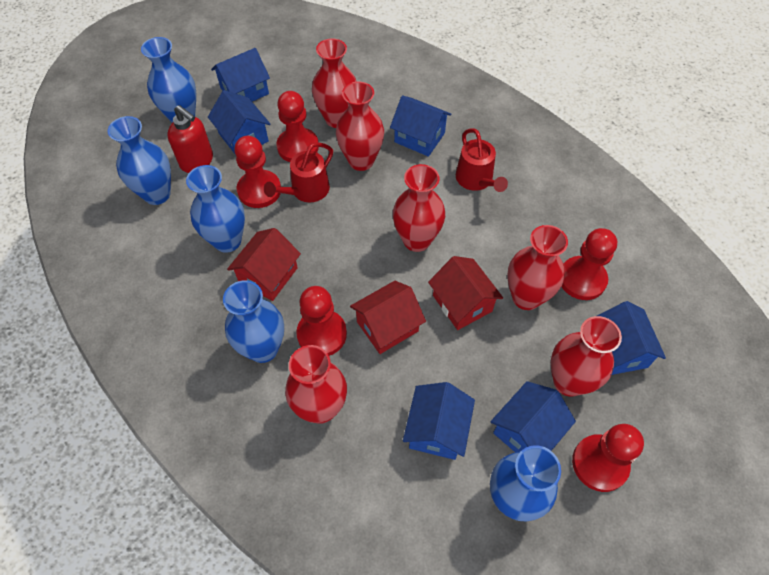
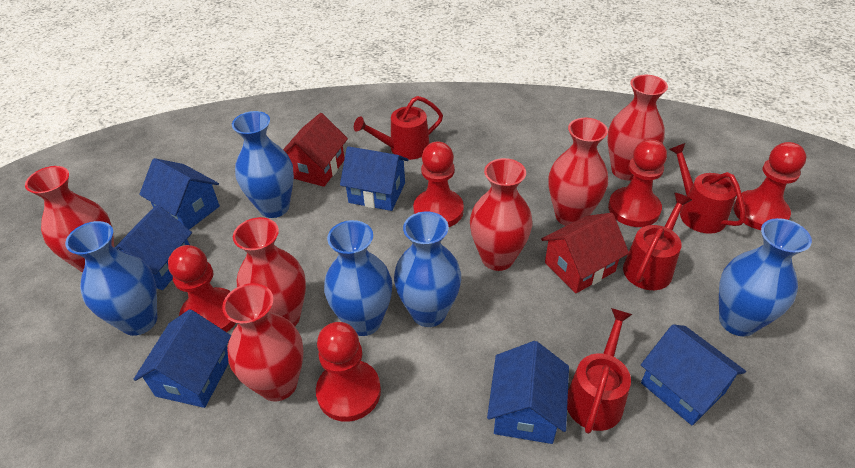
red house: 3 -> 2
red soap dispenser: 1 -> 0
red watering can: 2 -> 4

